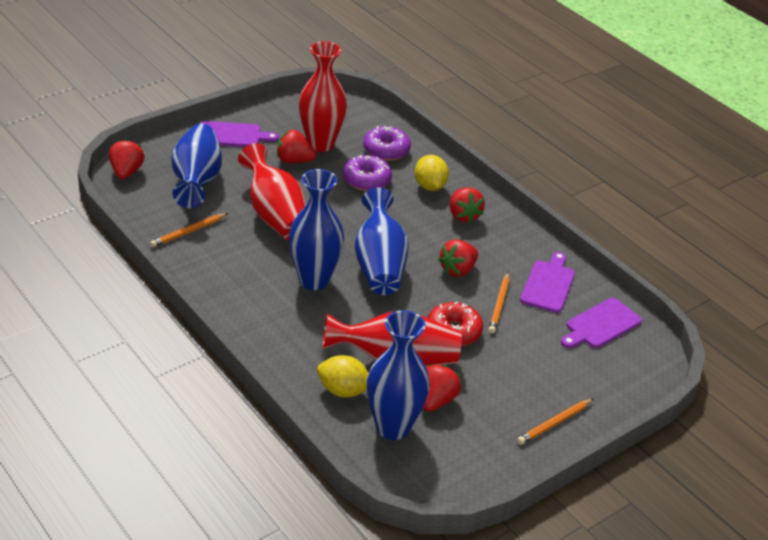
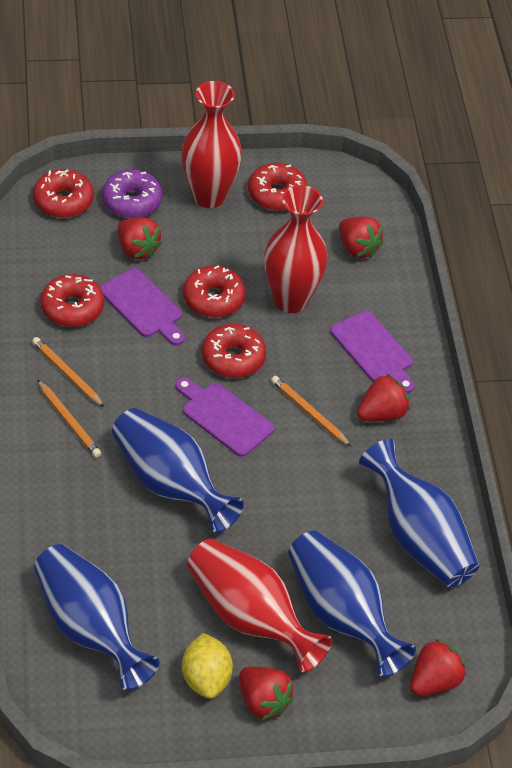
purple donut: 2 -> 1
red donut: 1 -> 5
yellow lemon: 2 -> 1

